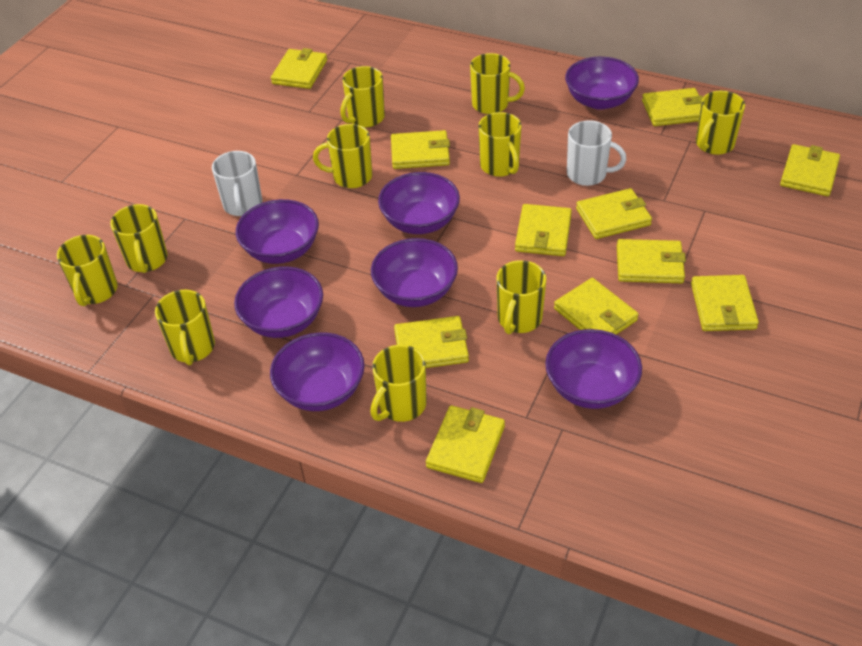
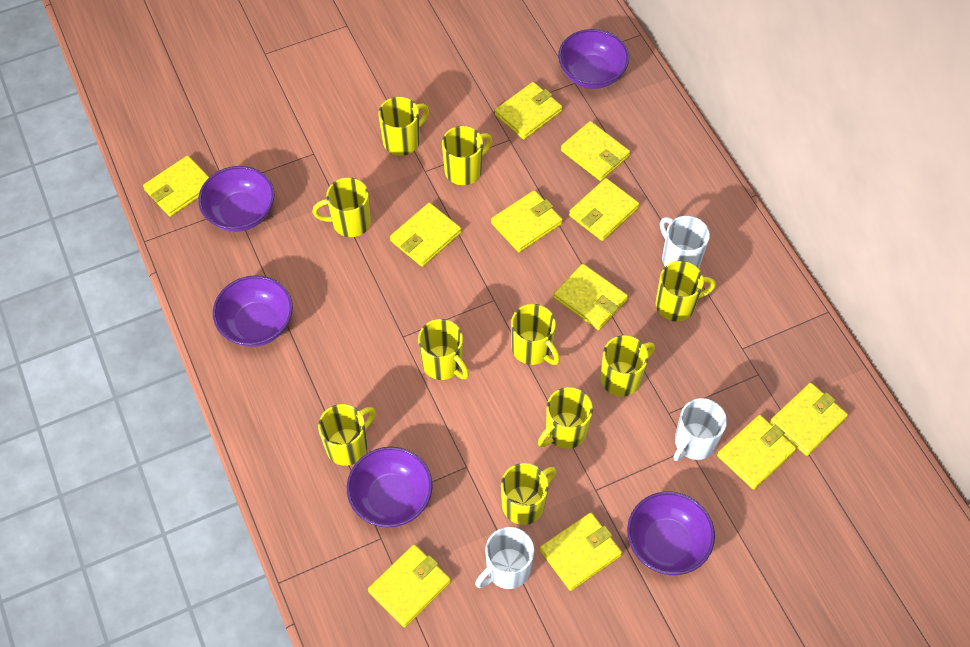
purple bowl: 7 -> 5
white mug: 2 -> 3

